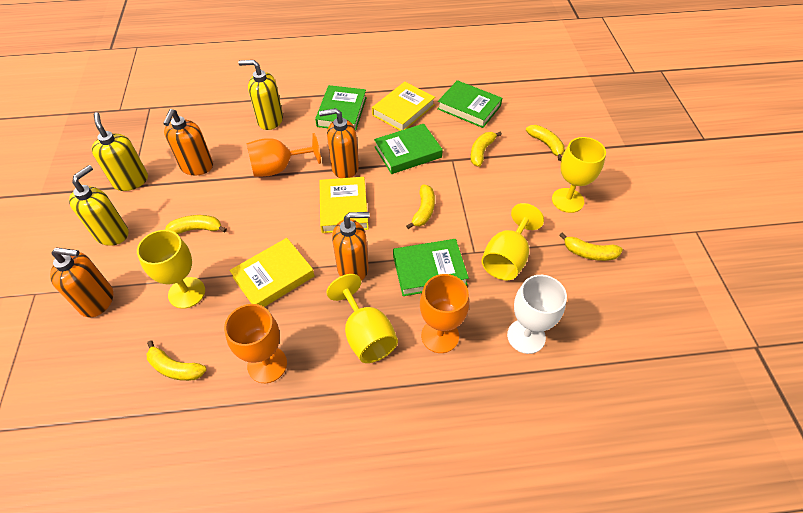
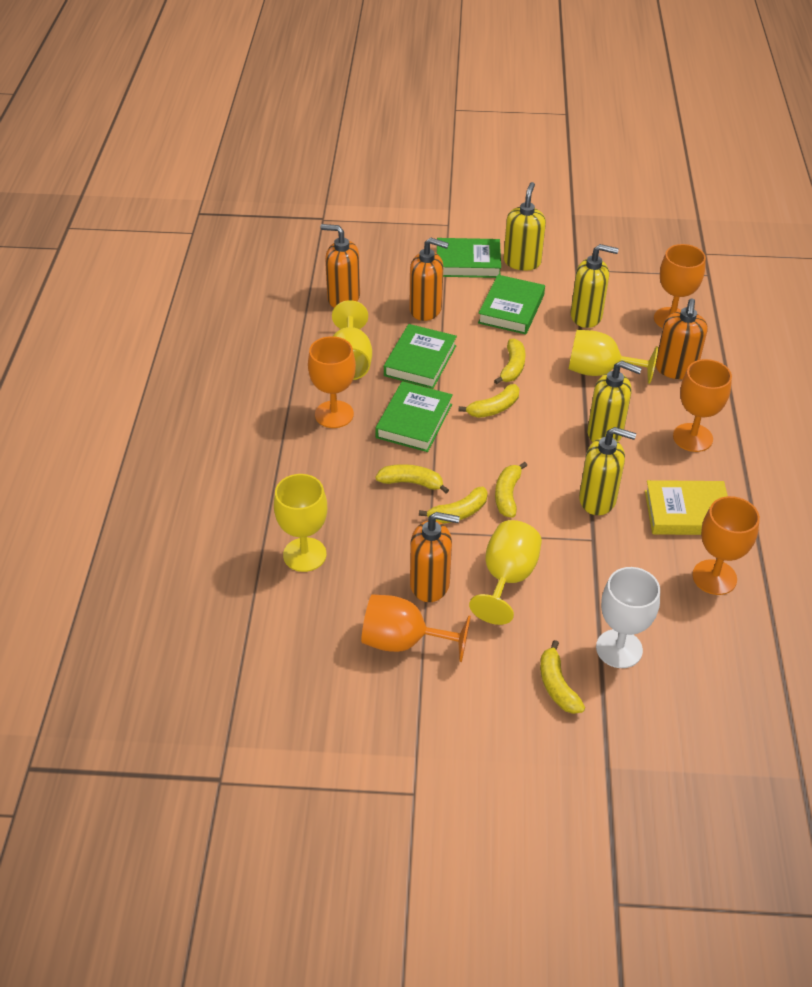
orange goblet: 3 -> 5
yellow book: 3 -> 1
yellow soap dispenser: 3 -> 4

